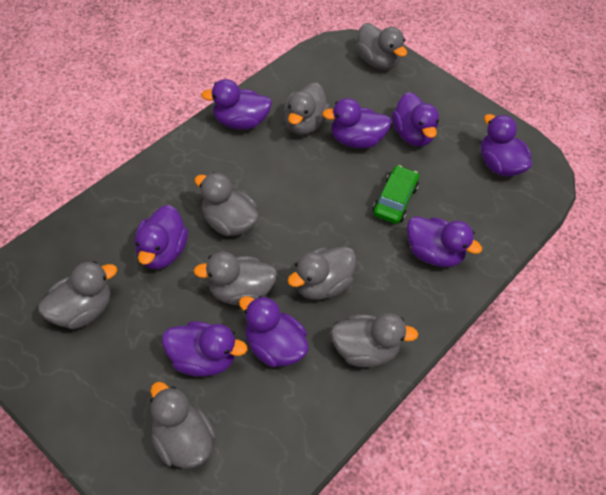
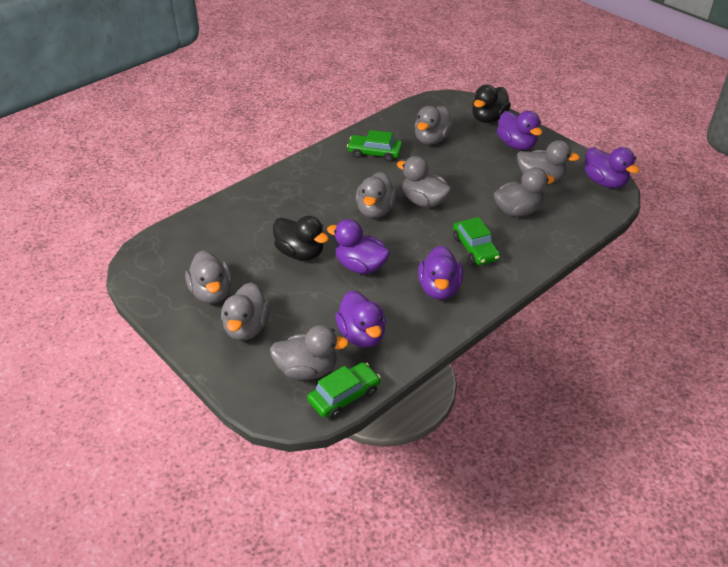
black duck: 0 -> 2
green car: 1 -> 3
purple duck: 8 -> 5

